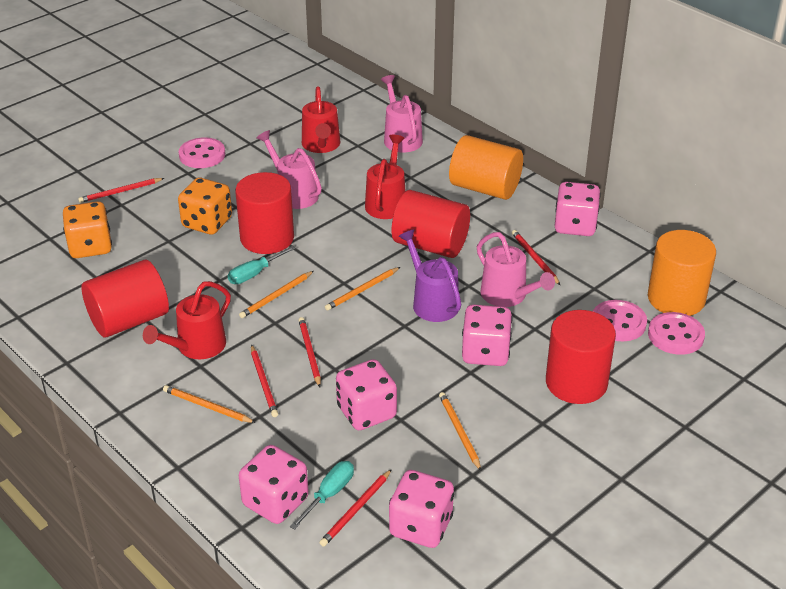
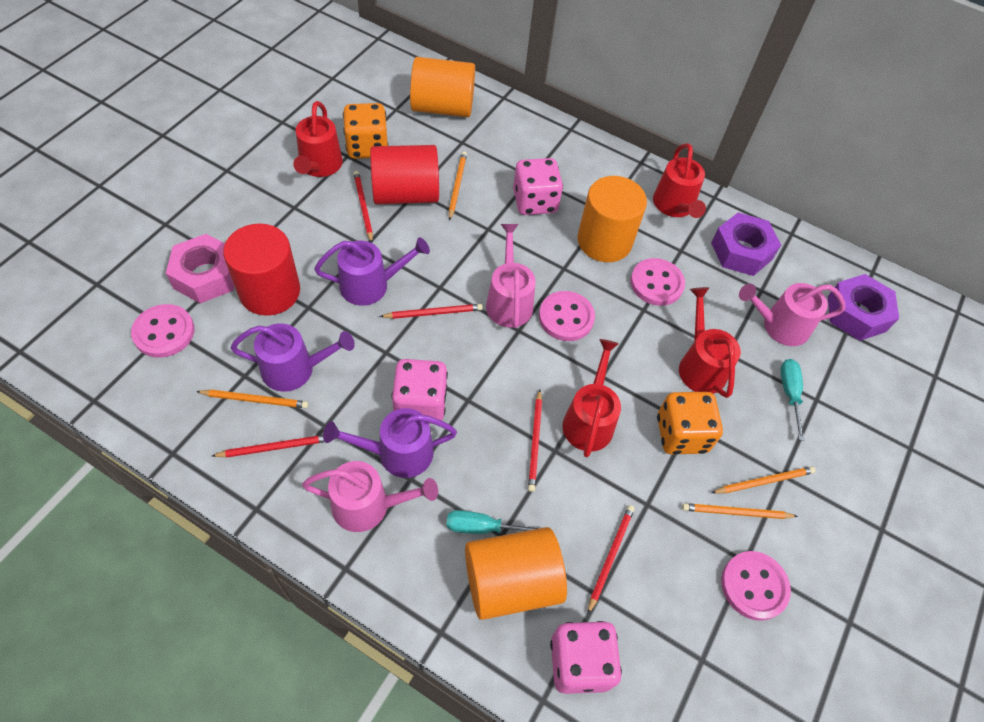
orange cylinder: 2 -> 3
pink button: 3 -> 4
pink dice: 5 -> 3
pink nut: 0 -> 1
purple nut: 0 -> 2
purple watering can: 1 -> 3
red cylinder: 4 -> 2
red watering can: 3 -> 4

